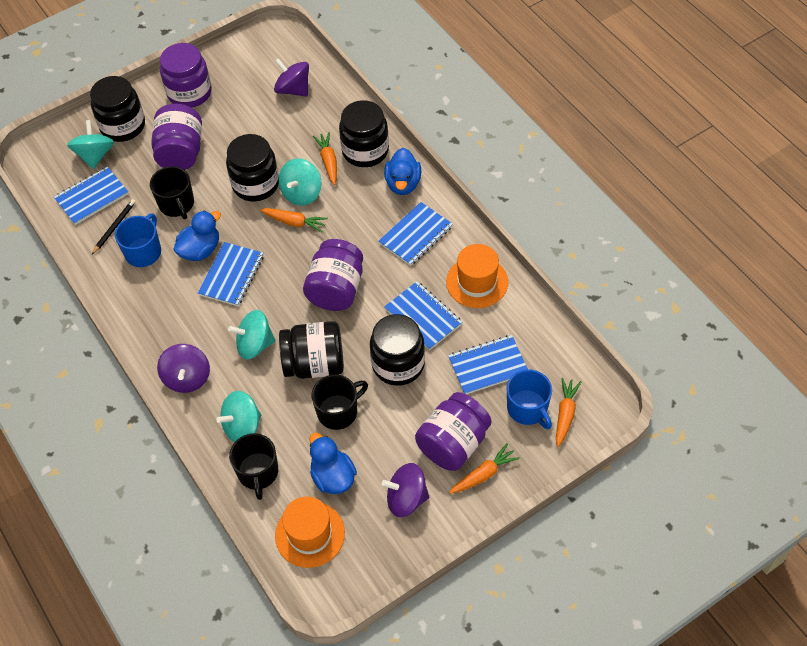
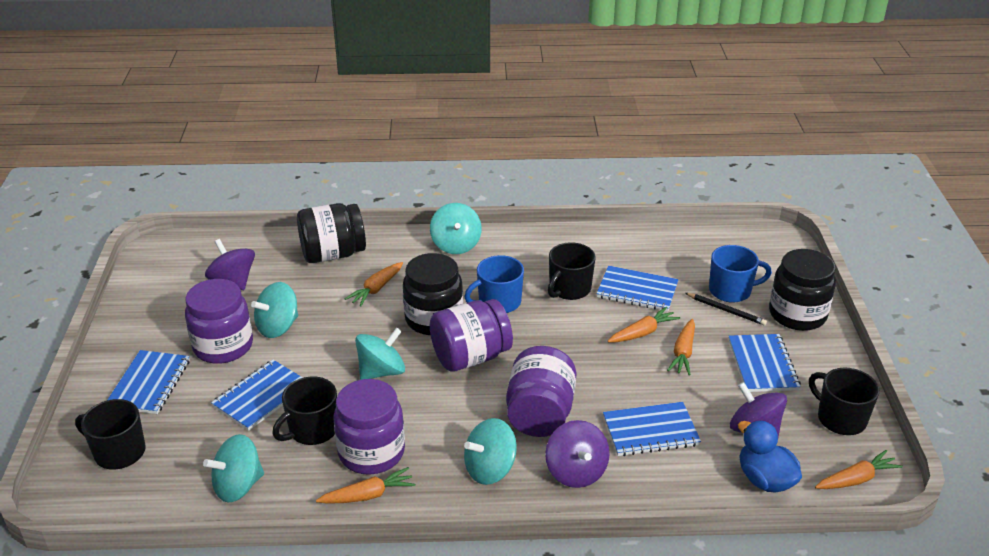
black jar: 5 -> 3
black mug: 3 -> 4
blue duck: 3 -> 1
orange carrot: 4 -> 5
orange hat: 2 -> 0
turquoise spinning top: 4 -> 5

